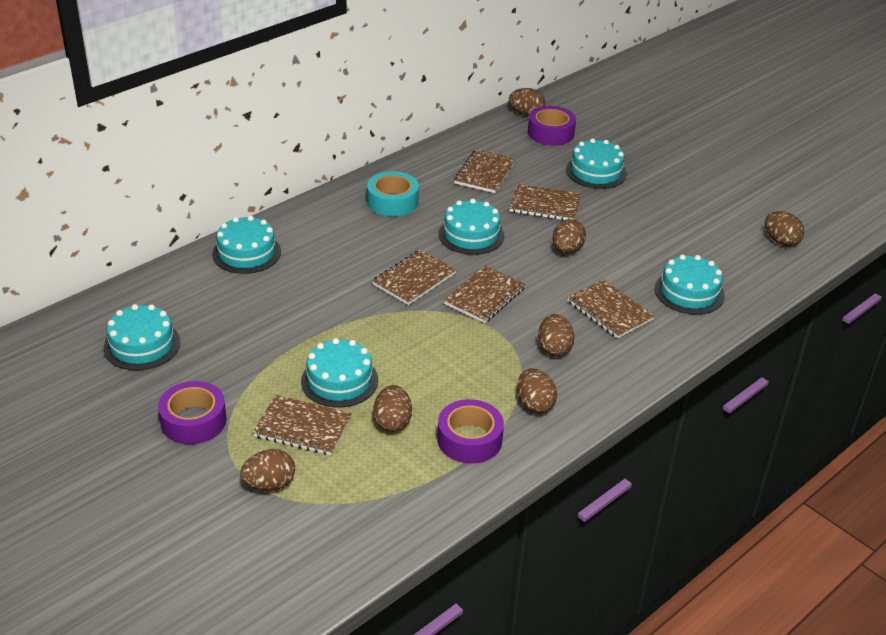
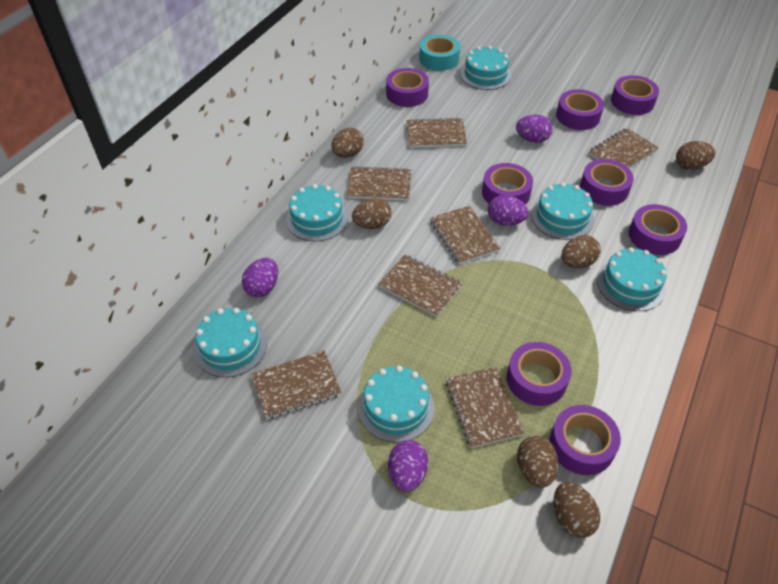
brown egg: 7 -> 6
brown notebook: 6 -> 7
purple egg: 0 -> 4
purple tape: 3 -> 8

